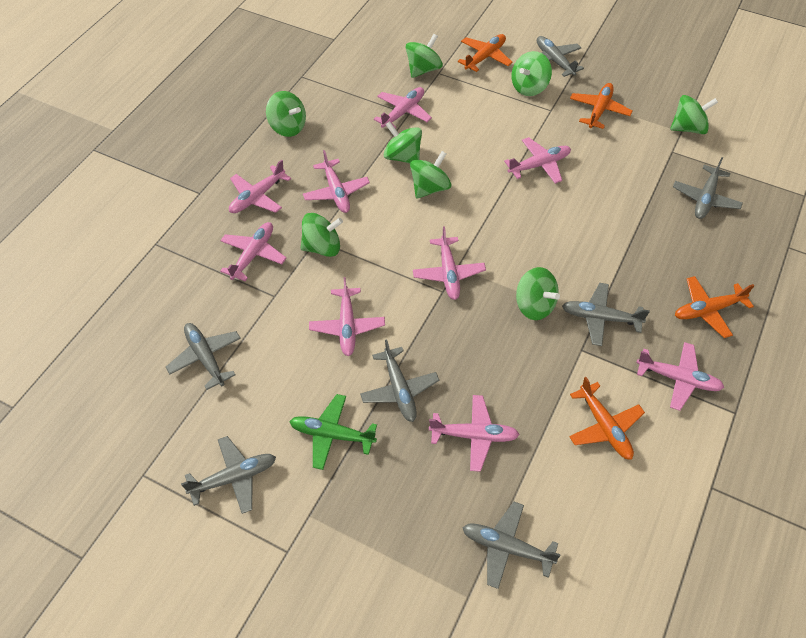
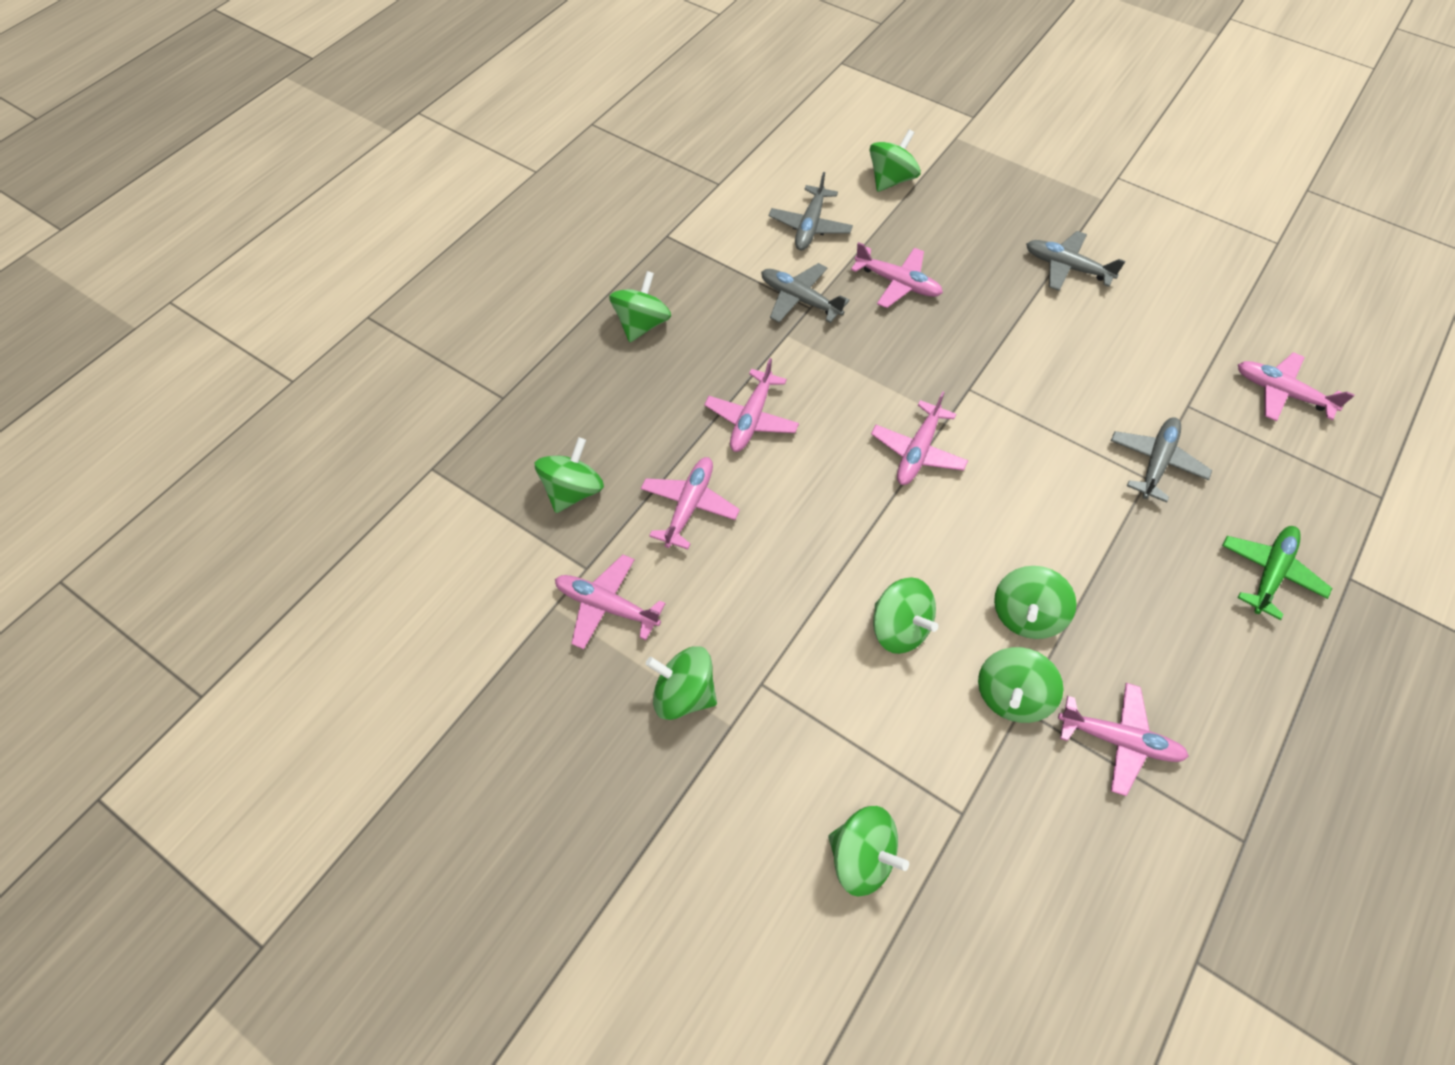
grey plane: 7 -> 4
orange plane: 4 -> 0
pink plane: 9 -> 7

